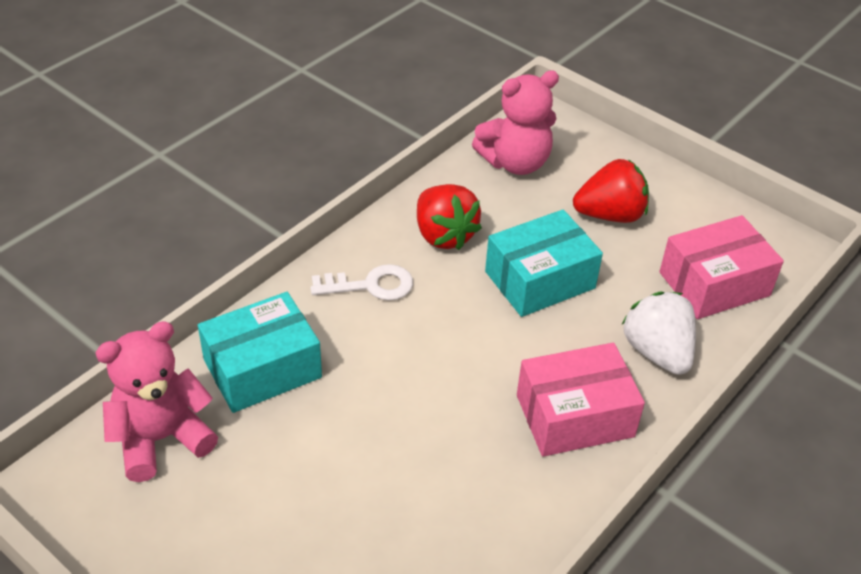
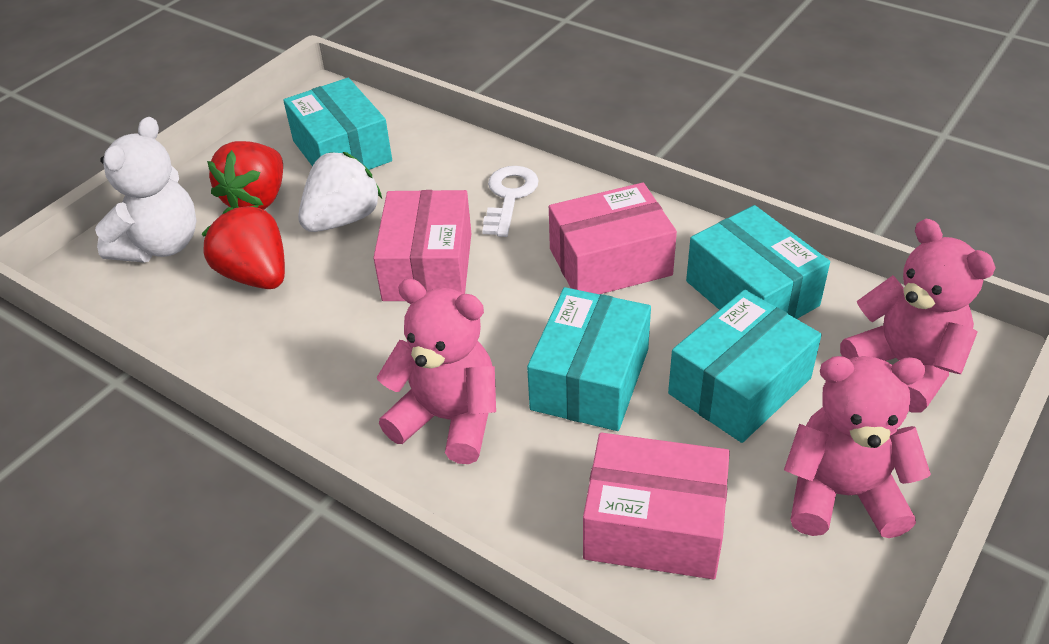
pink box: 2 -> 3
pink teddy bear: 2 -> 3
turquoise box: 2 -> 4
white teddy bear: 0 -> 1

